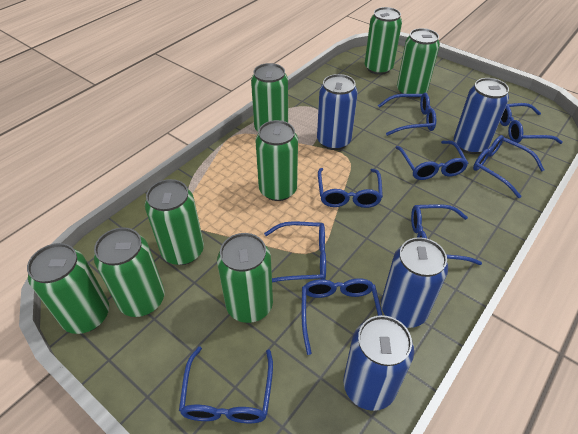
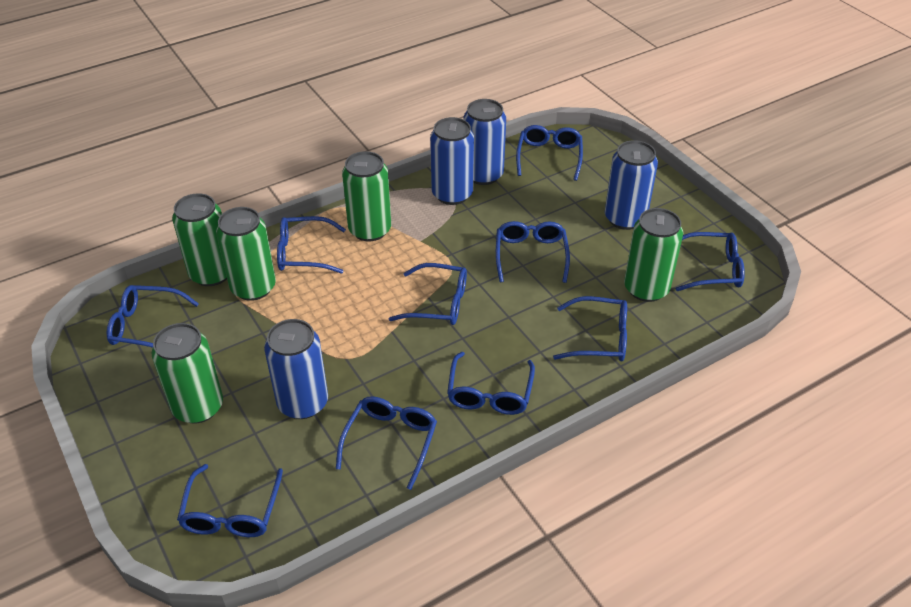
blue glasses: 9 -> 10
green can: 8 -> 5

